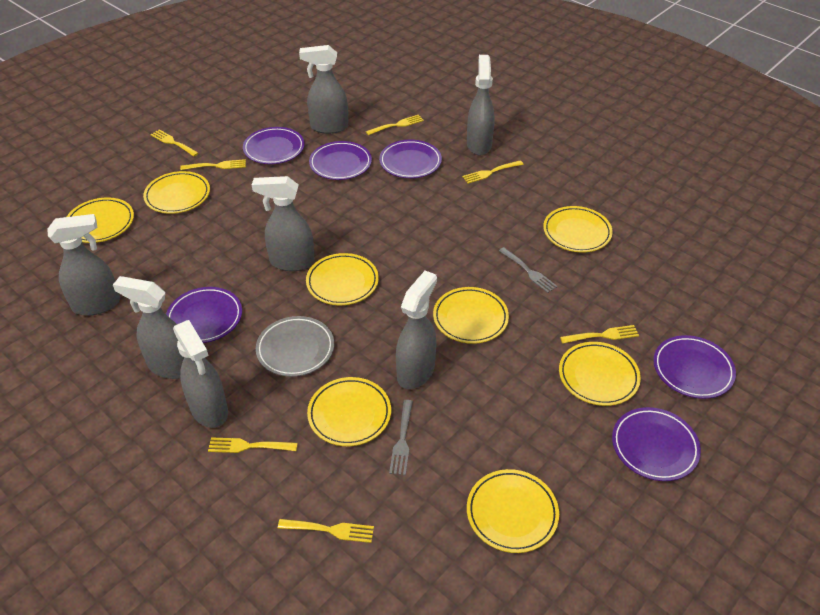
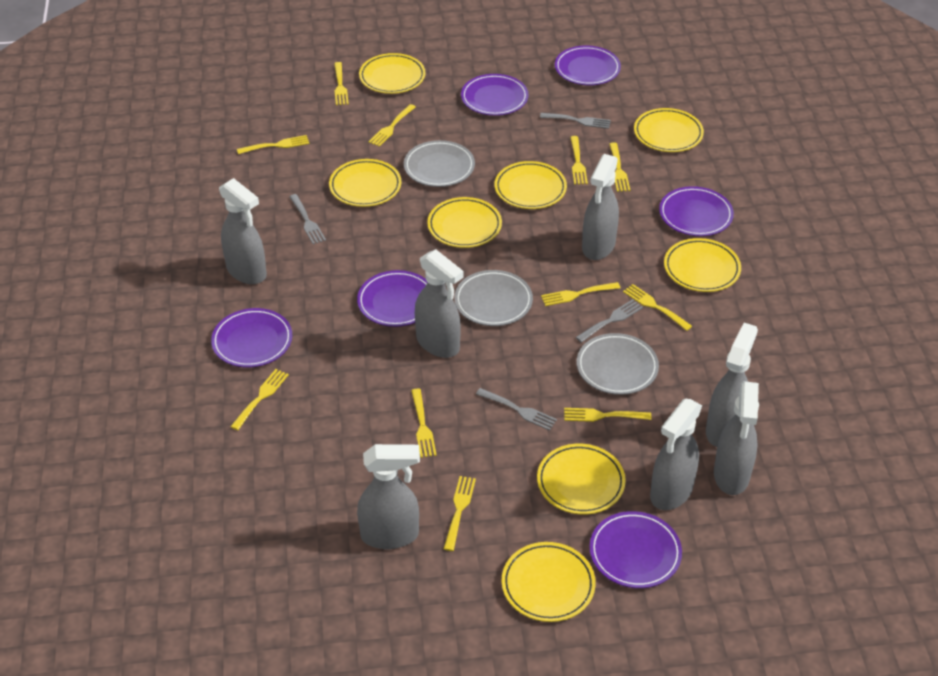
grey fork: 2 -> 4
grey plate: 1 -> 3
yellow fork: 7 -> 11

